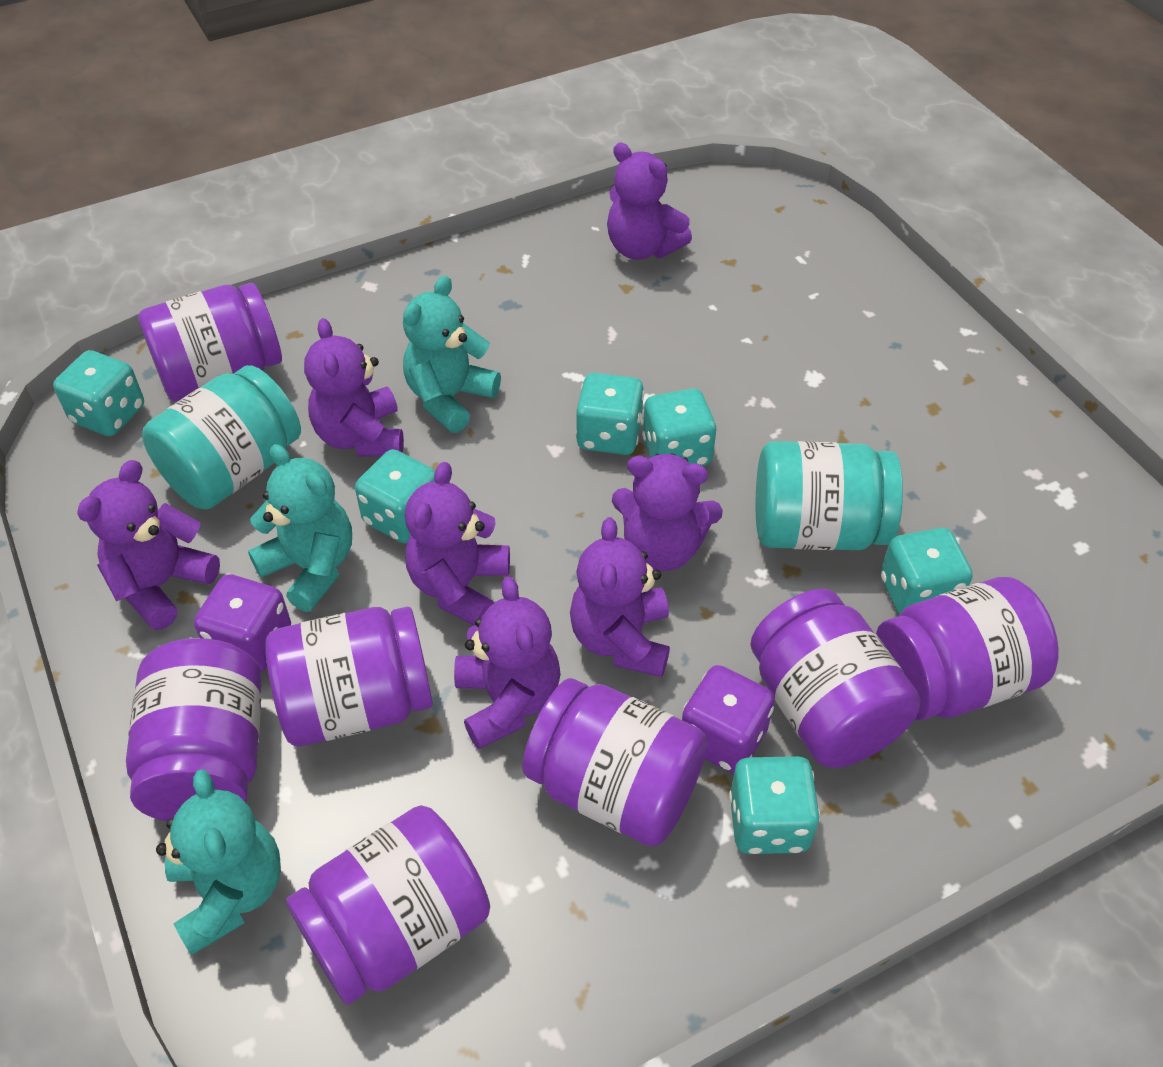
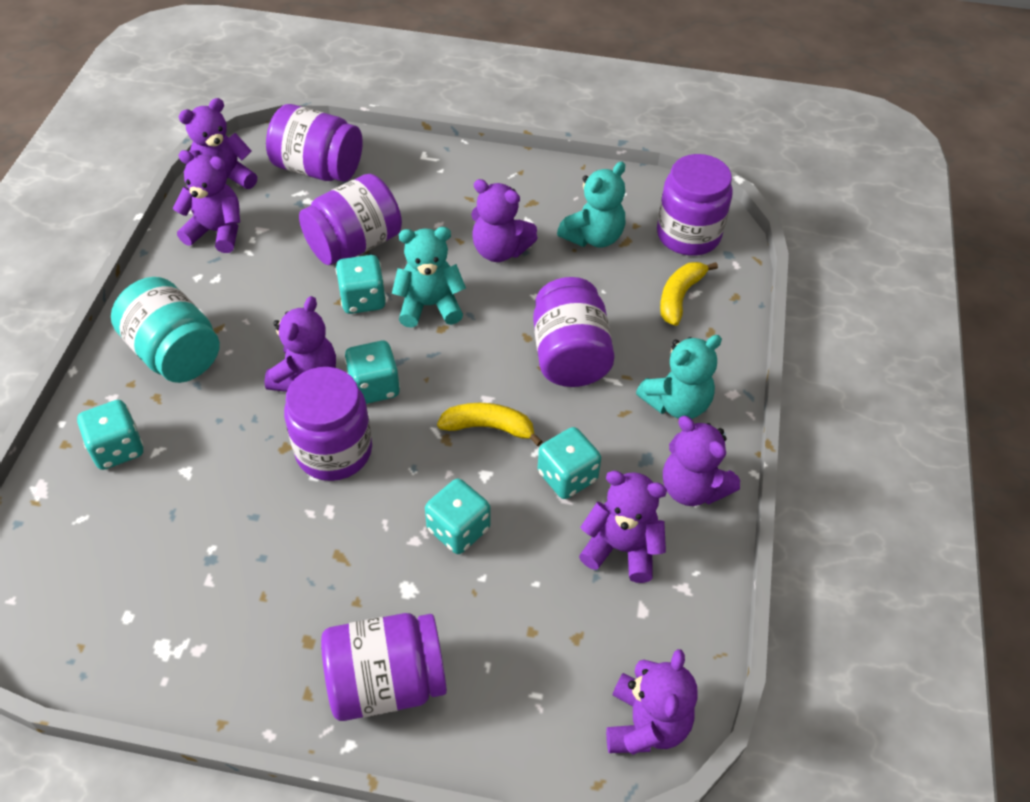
purple dice: 2 -> 0
purple jar: 7 -> 6
turquoise dice: 6 -> 5
turquoise jar: 2 -> 1
yellow banana: 0 -> 2

